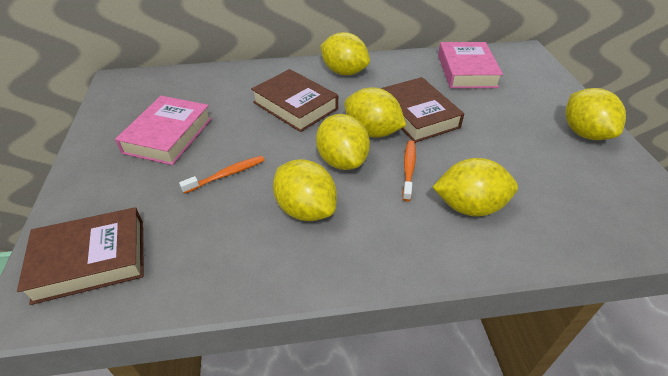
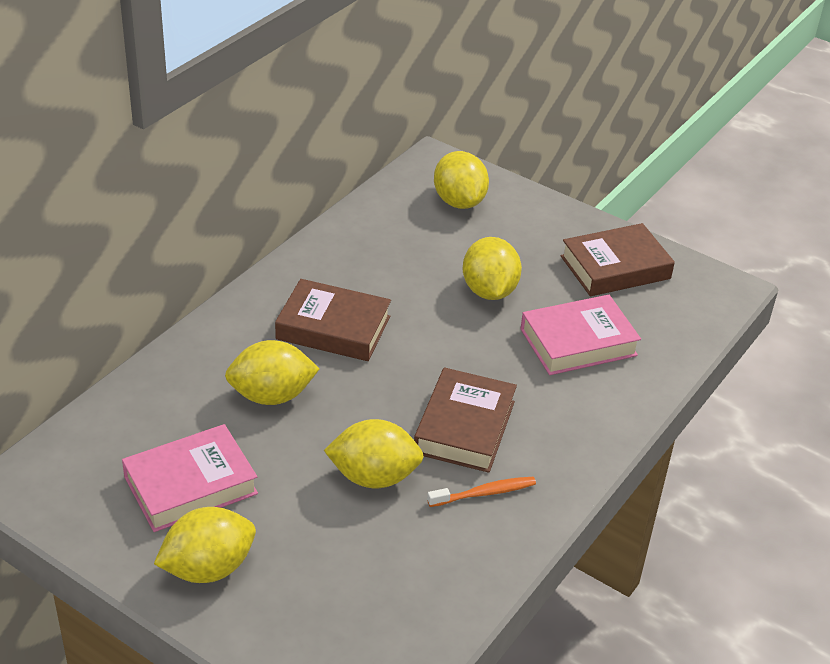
orange toothbrush: 2 -> 1
yellow lemon: 6 -> 5

